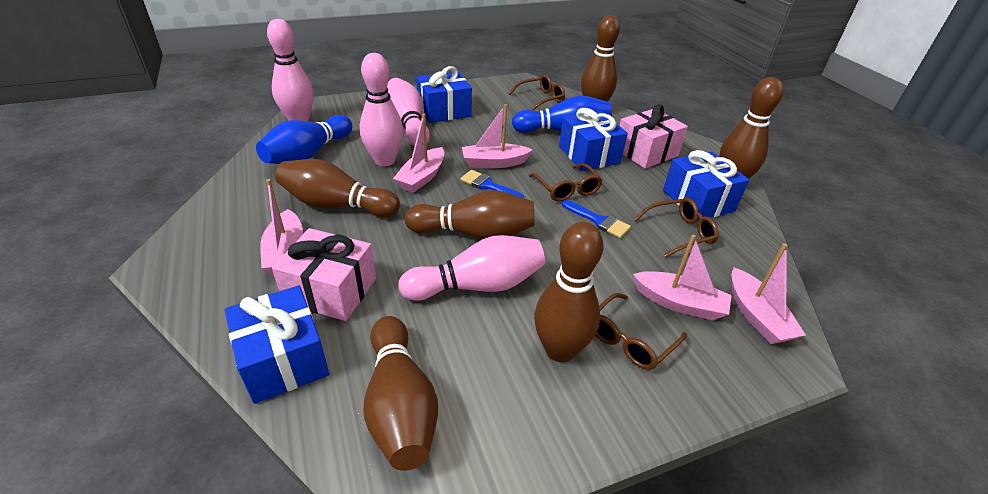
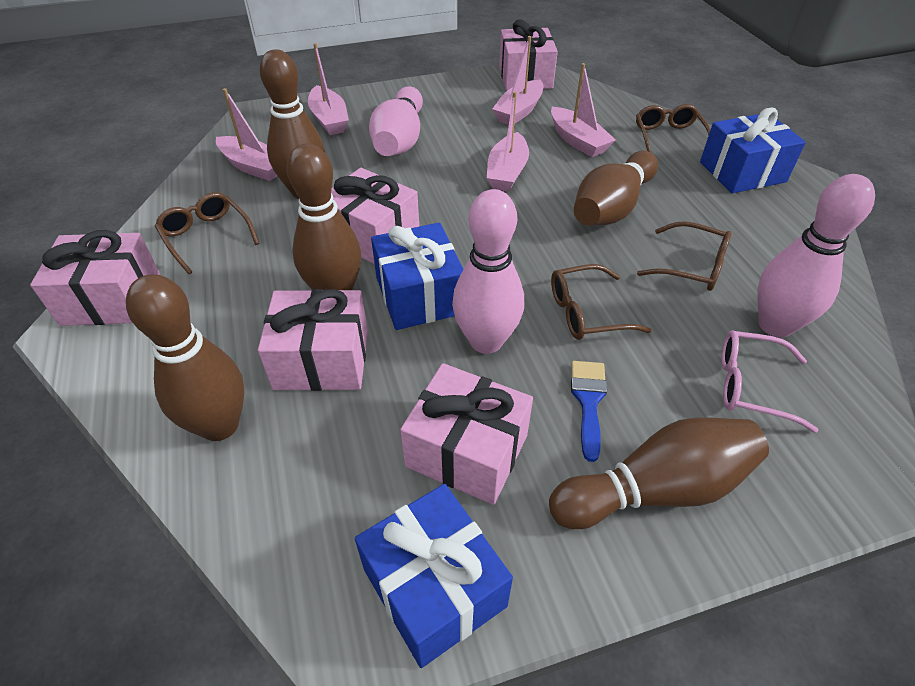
blue bowling pin: 2 -> 0
blue brush: 2 -> 1
blue gift: 4 -> 3
brown bowling pin: 6 -> 5
pink bowling pin: 4 -> 3
pink gift: 2 -> 5
pink glasses: 0 -> 1

